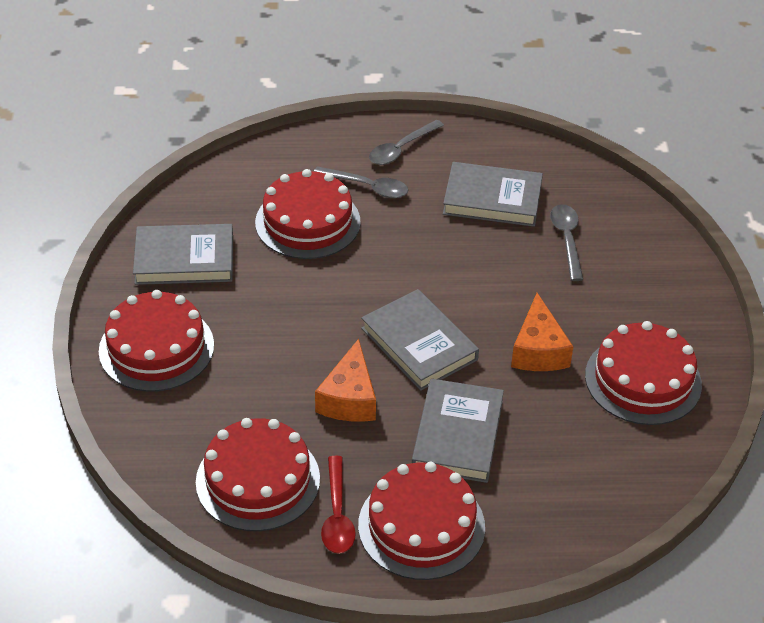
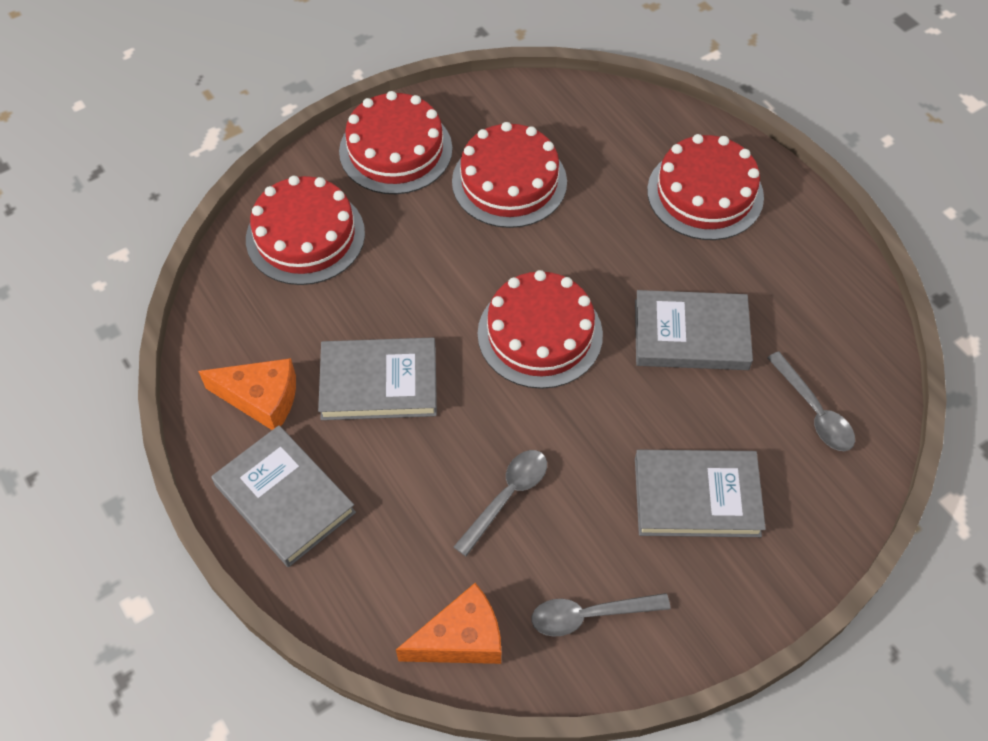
red spoon: 1 -> 0

